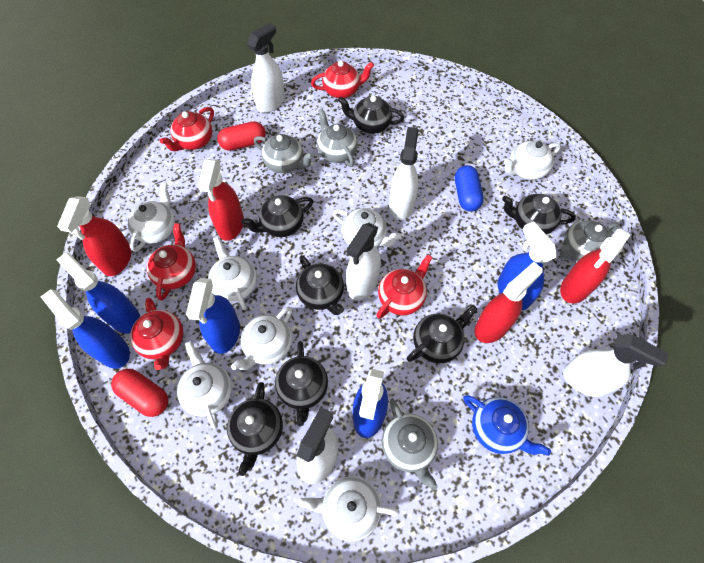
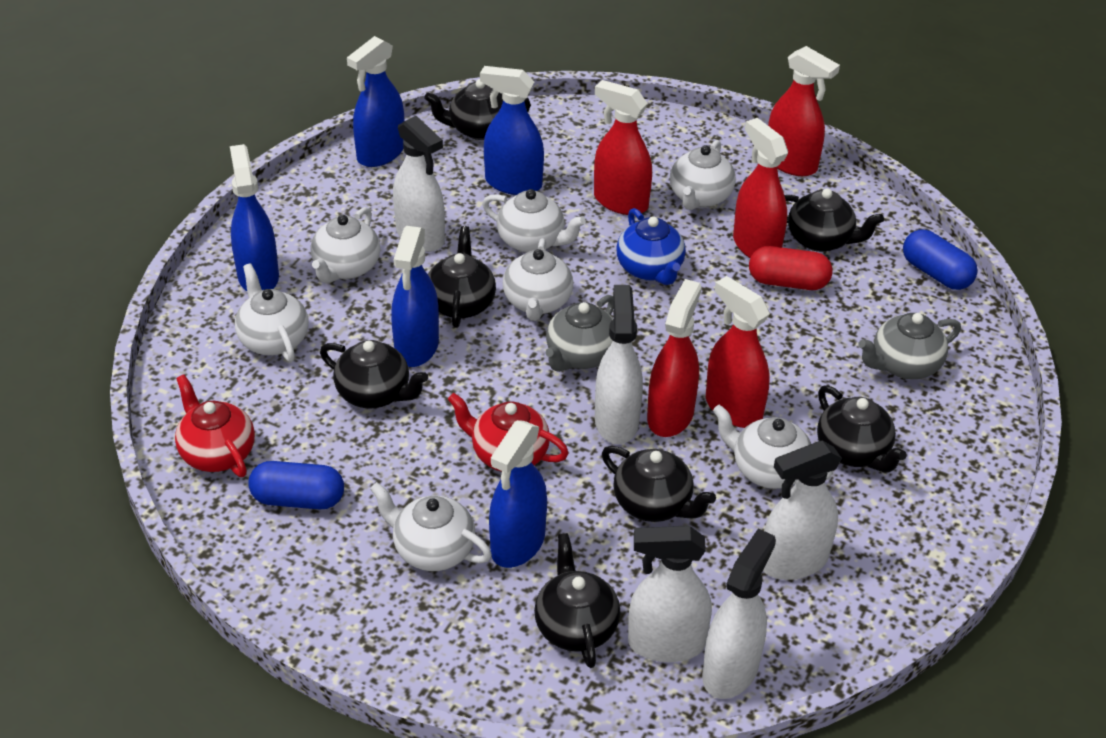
blue capsule: 1 -> 2
grey teapot: 4 -> 2
red capsule: 2 -> 1
red spray bottle: 4 -> 5
red teapot: 5 -> 2

